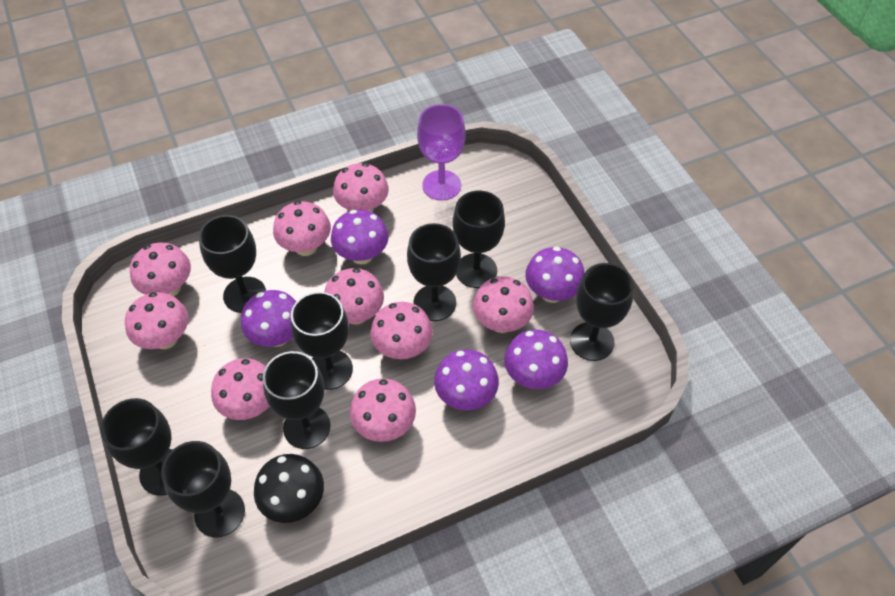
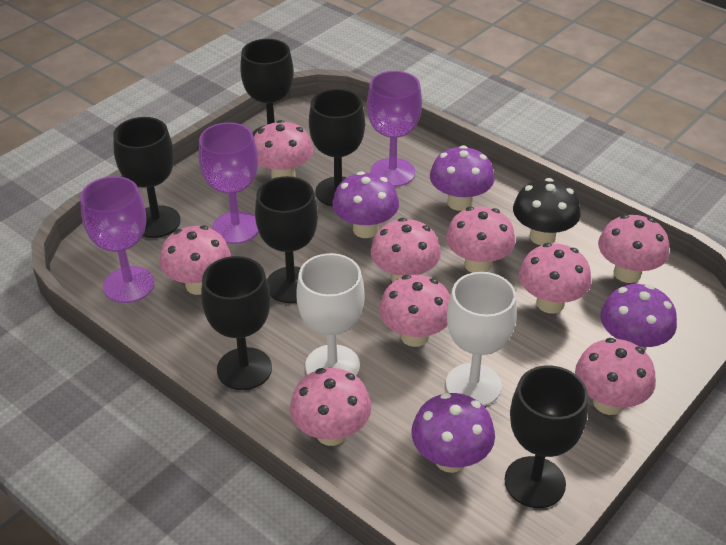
black goblet: 8 -> 6
purple goblet: 1 -> 3
purple mushroom: 5 -> 4
white goblet: 0 -> 2

